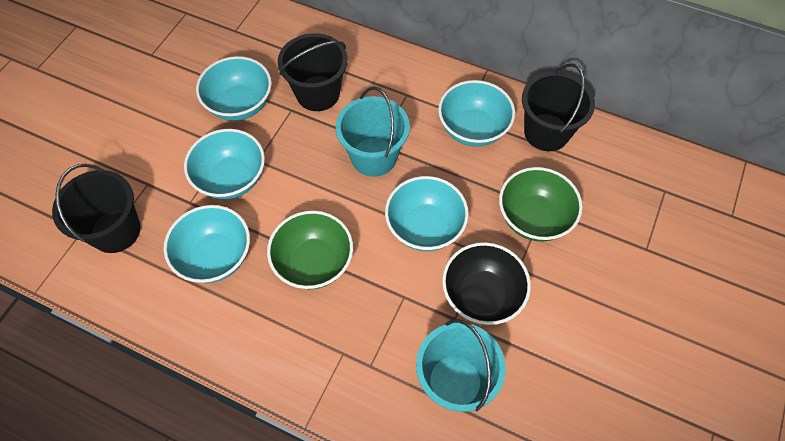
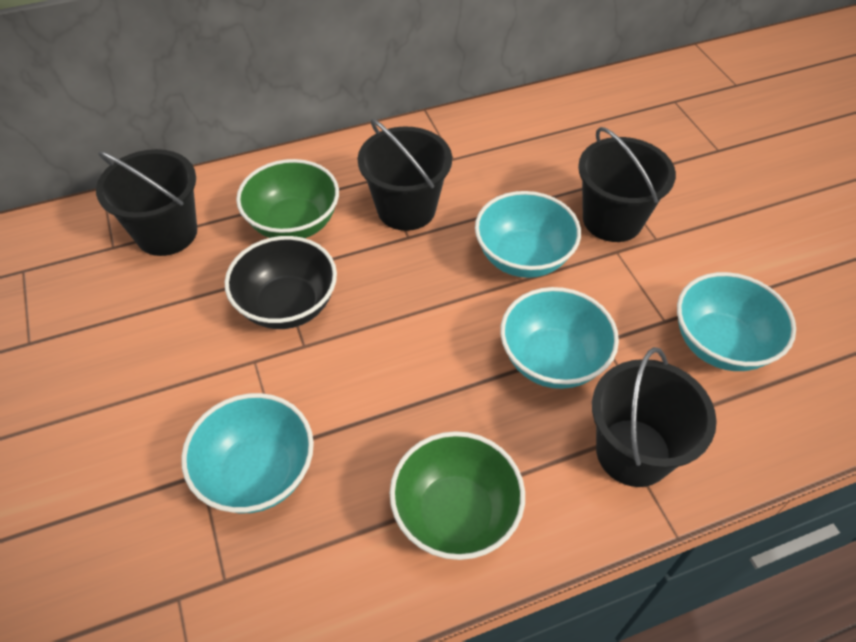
black bucket: 3 -> 4
turquoise bowl: 5 -> 4
turquoise bucket: 2 -> 0

